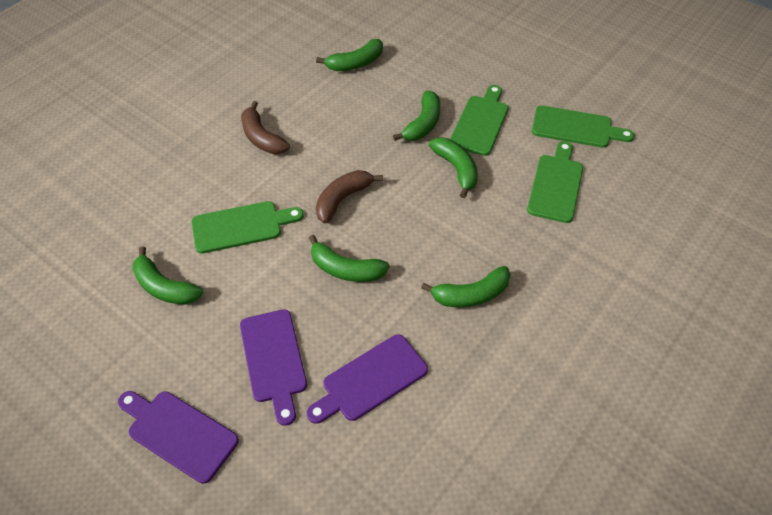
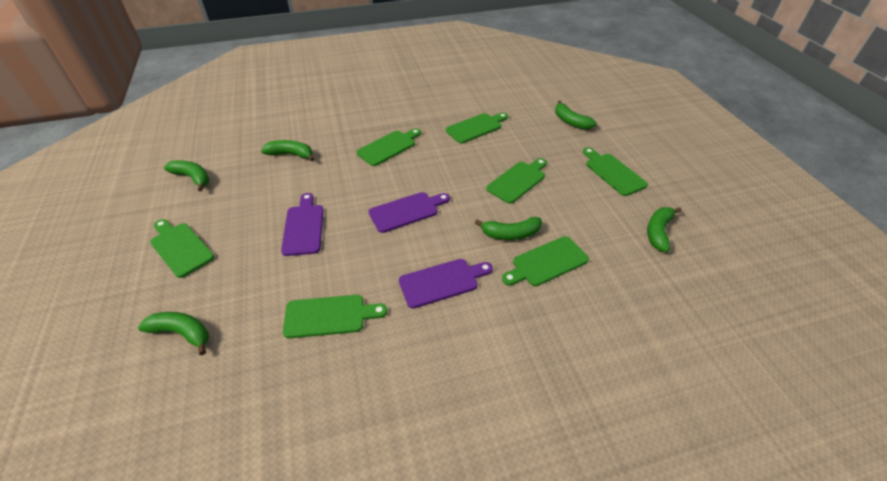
brown banana: 2 -> 0
green cutting board: 4 -> 7

